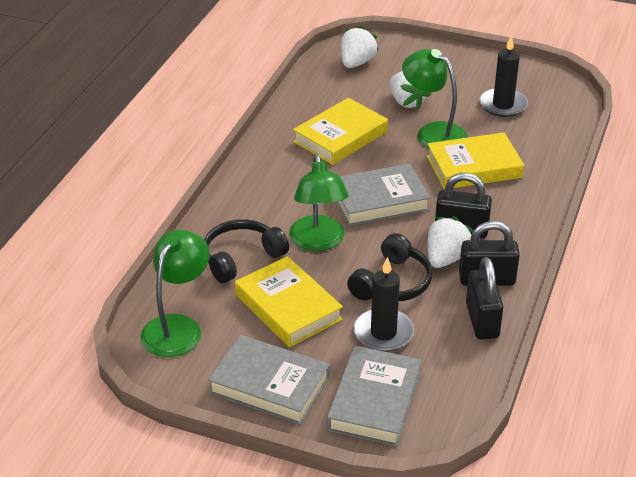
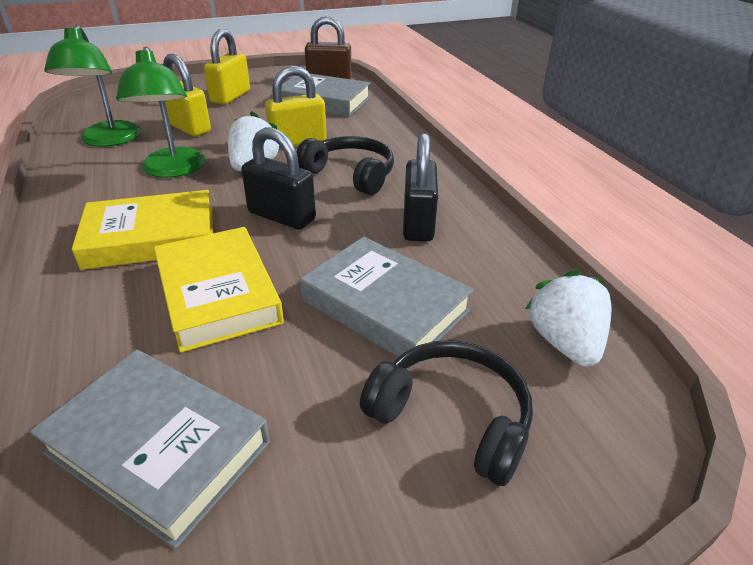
black candle: 2 -> 0
black padlock: 3 -> 2
brown padlock: 0 -> 1
green lamp: 3 -> 2
white strawberry: 3 -> 2
yellow book: 3 -> 2
yellow padlock: 0 -> 3

